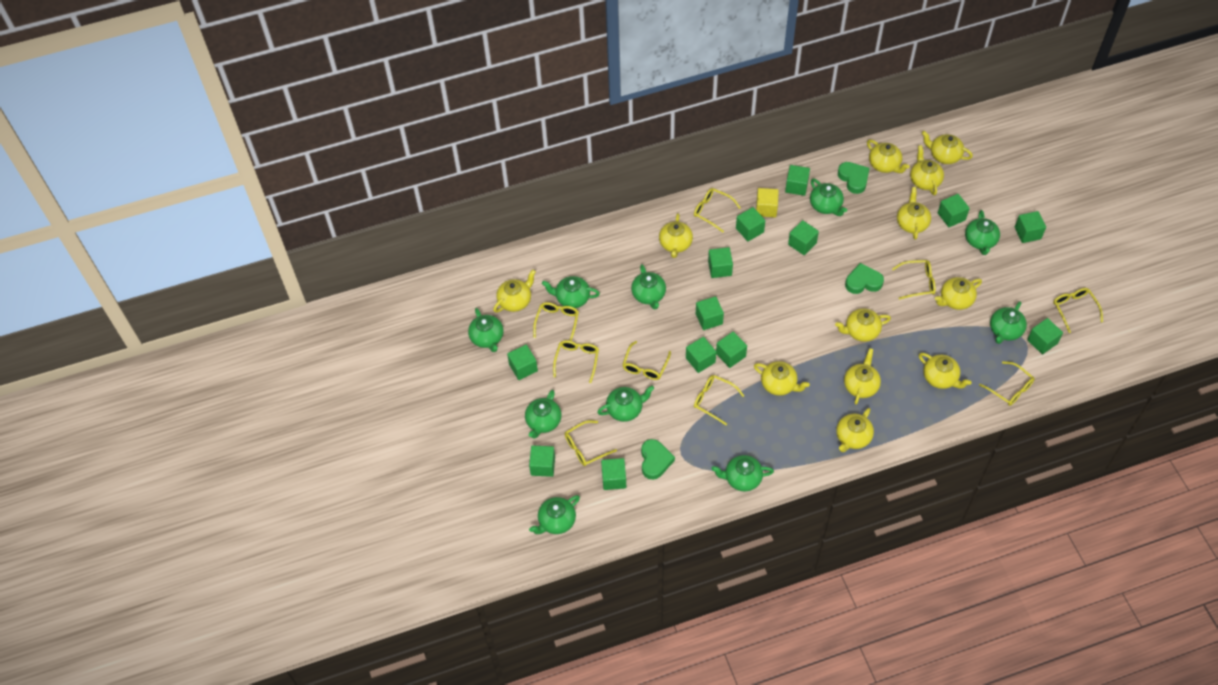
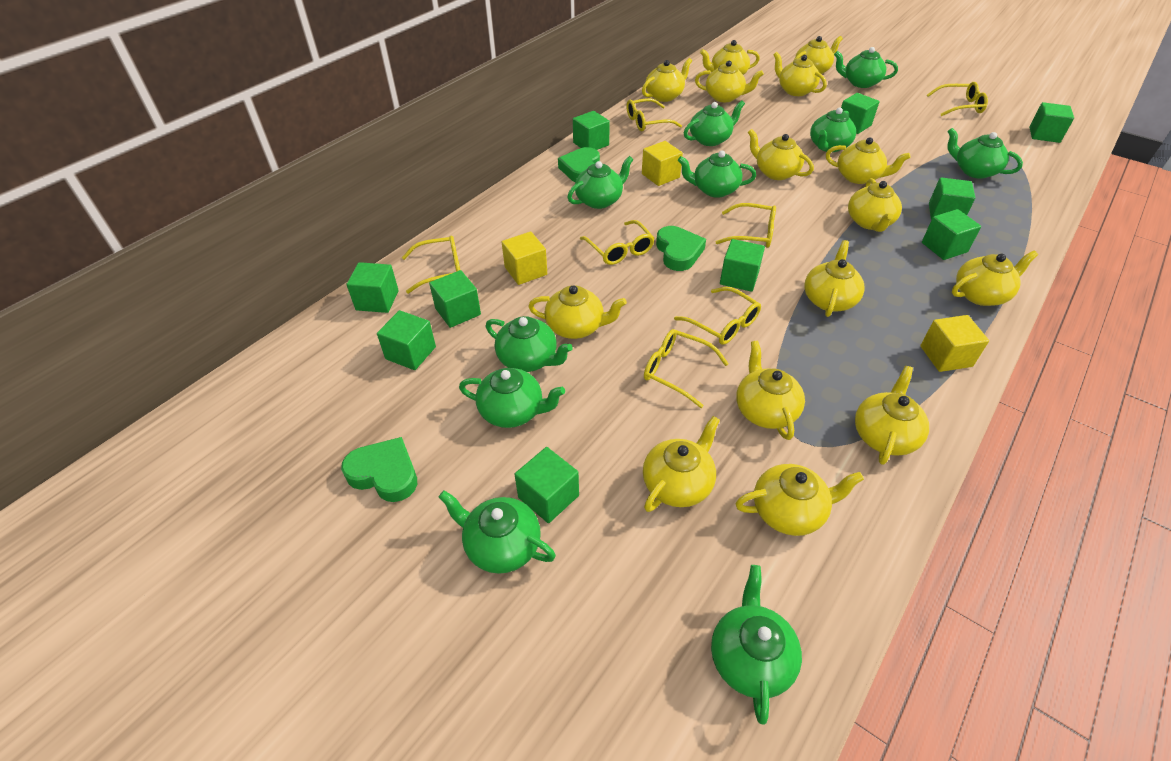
green cube: 13 -> 10
yellow cube: 1 -> 3
yellow glasses: 9 -> 7
yellow teapot: 12 -> 15

